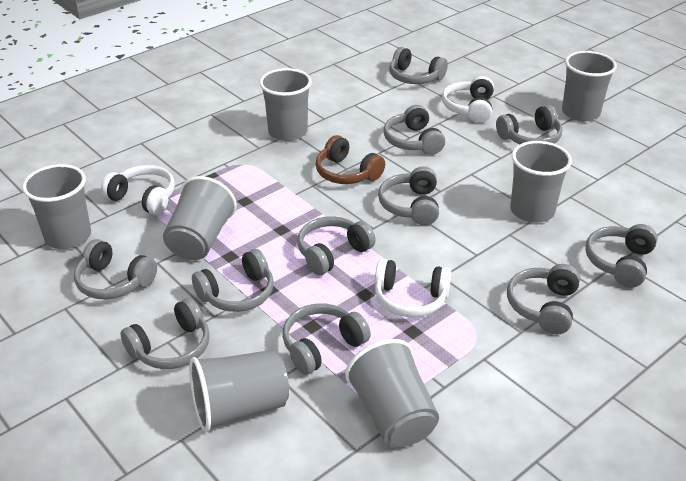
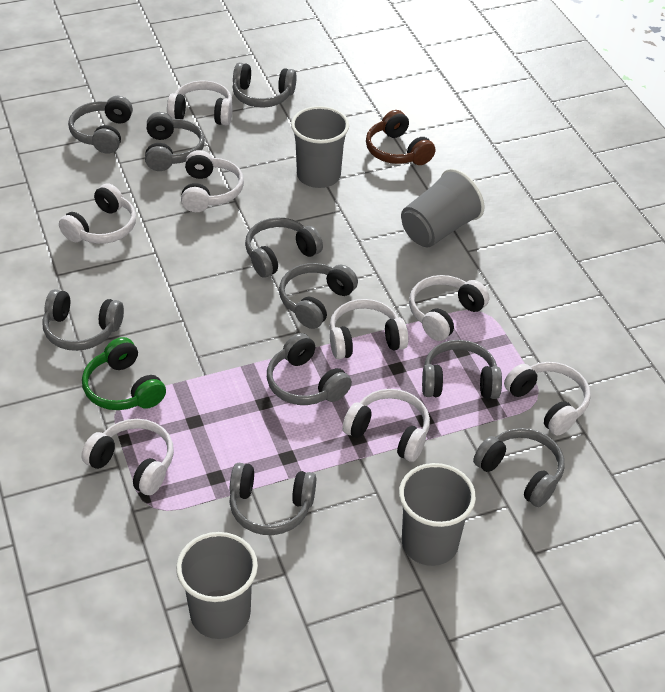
green headphones: 0 -> 1
grey cup: 7 -> 4
grey headphones: 11 -> 10
white headphones: 3 -> 8

